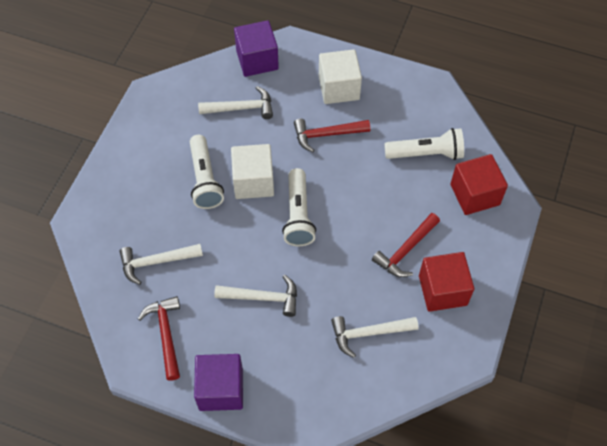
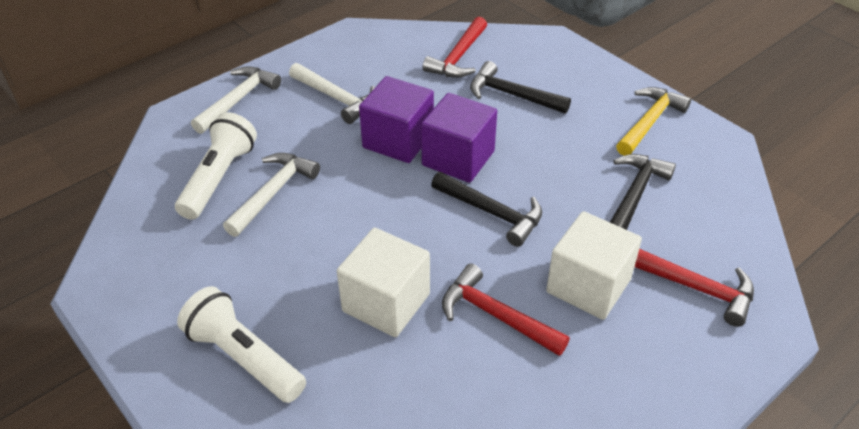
black hammer: 0 -> 3
red cube: 2 -> 0
white flashlight: 3 -> 2
white hammer: 4 -> 3
yellow hammer: 0 -> 1

